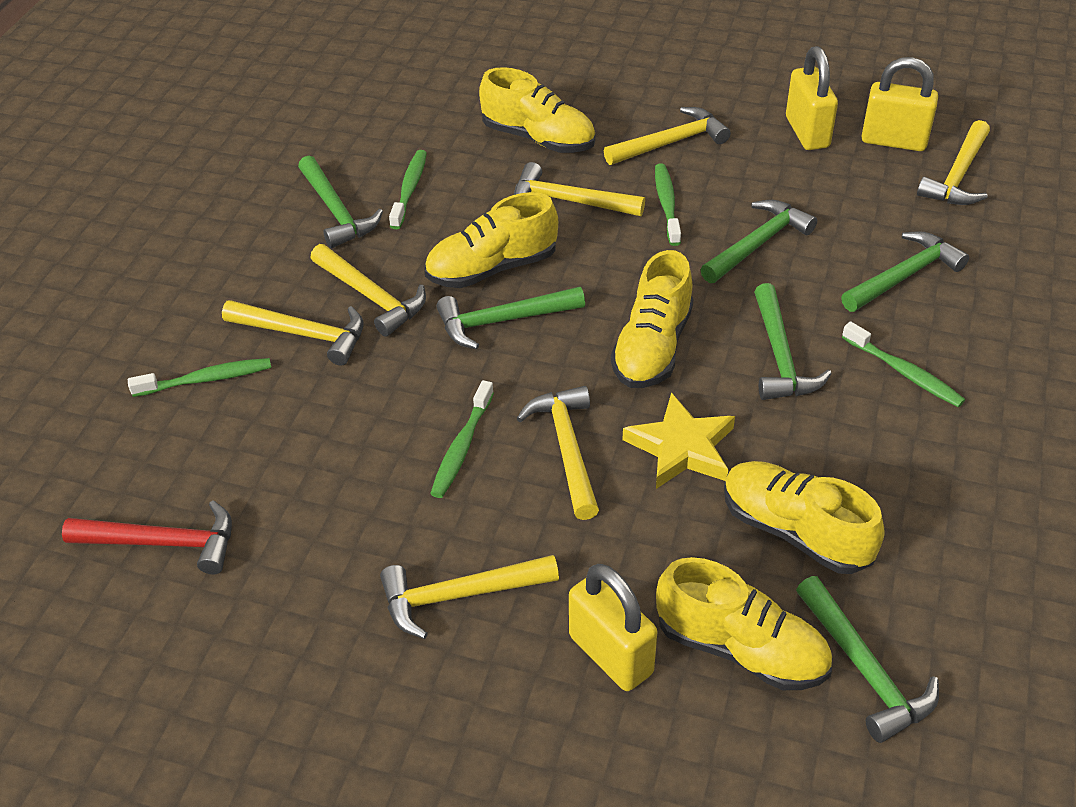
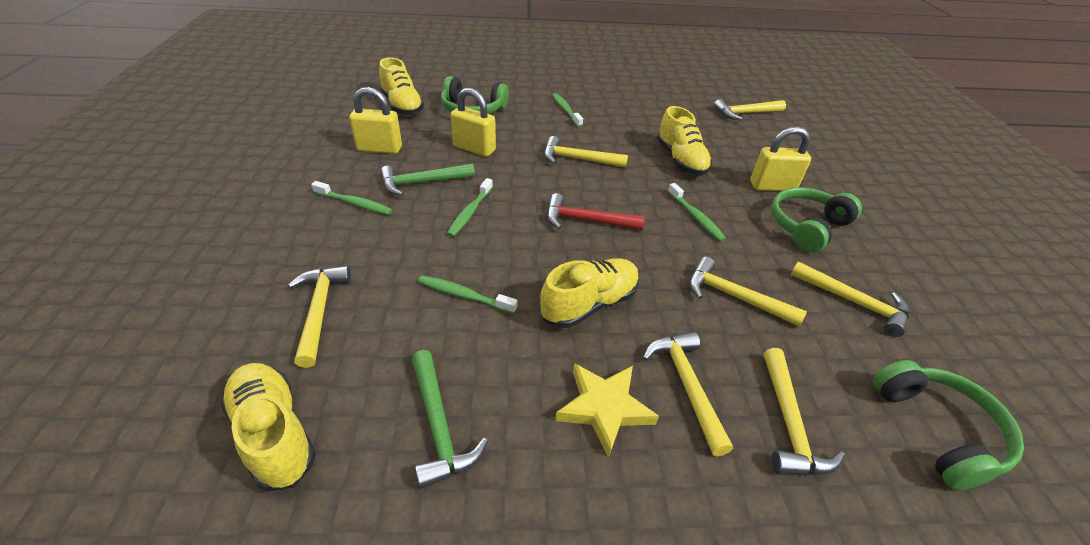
green hammer: 6 -> 2
green headphones: 0 -> 3
yellow shoe: 5 -> 4

